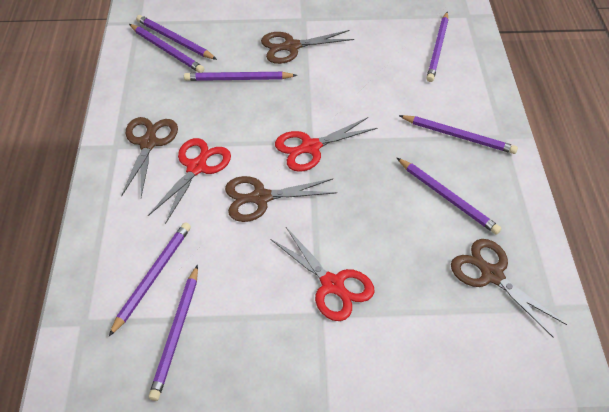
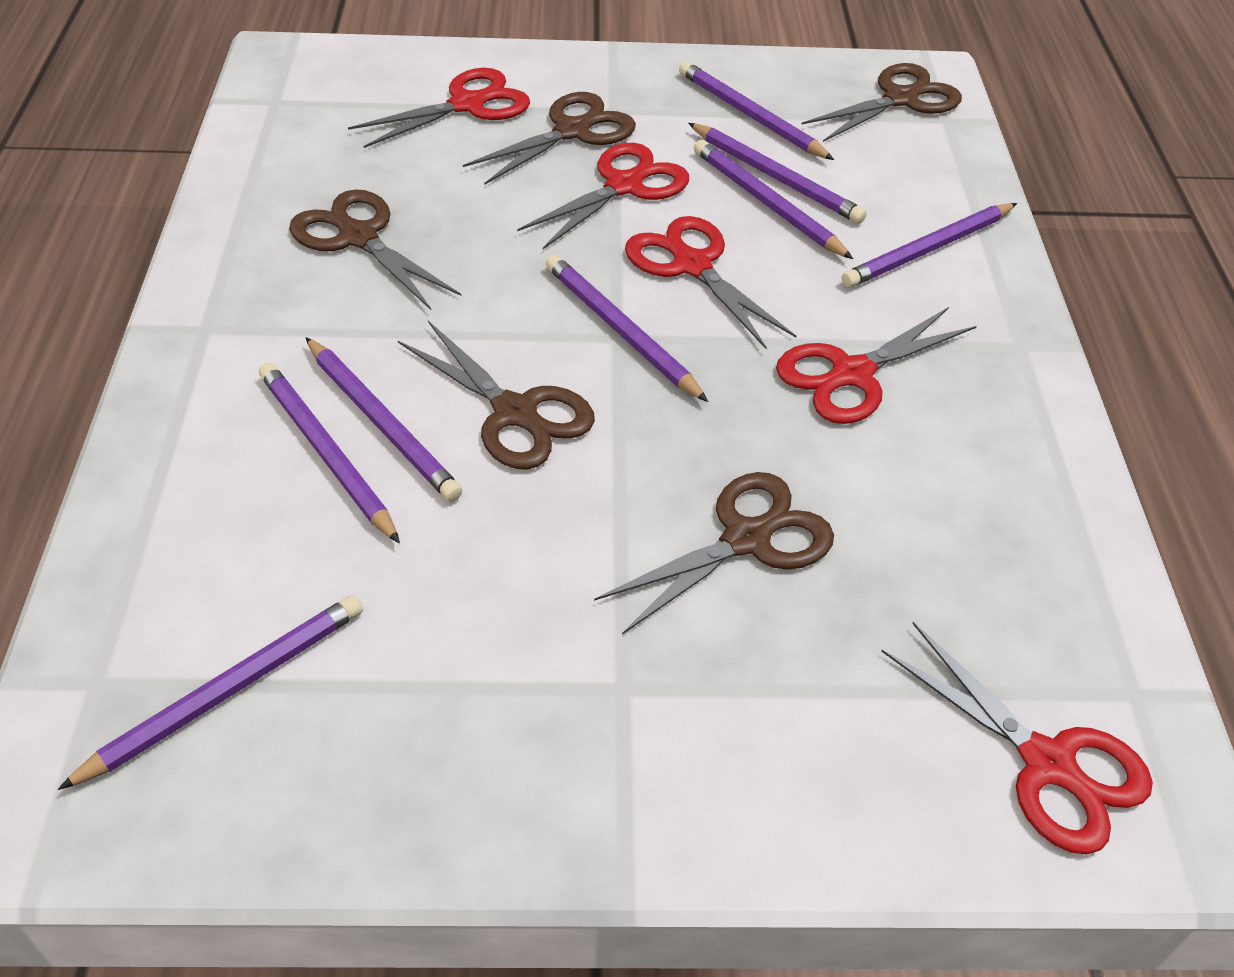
brown scissors: 4 -> 5
red scissors: 3 -> 5

